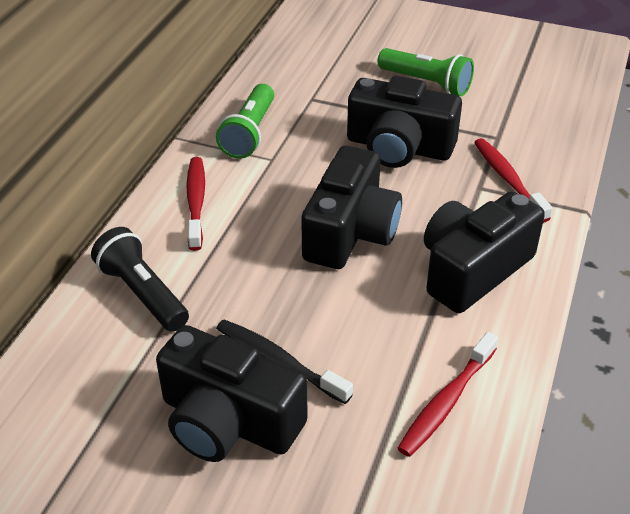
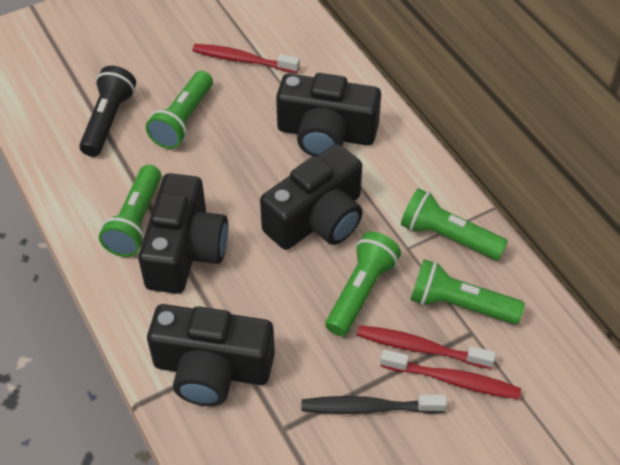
green flashlight: 2 -> 5

